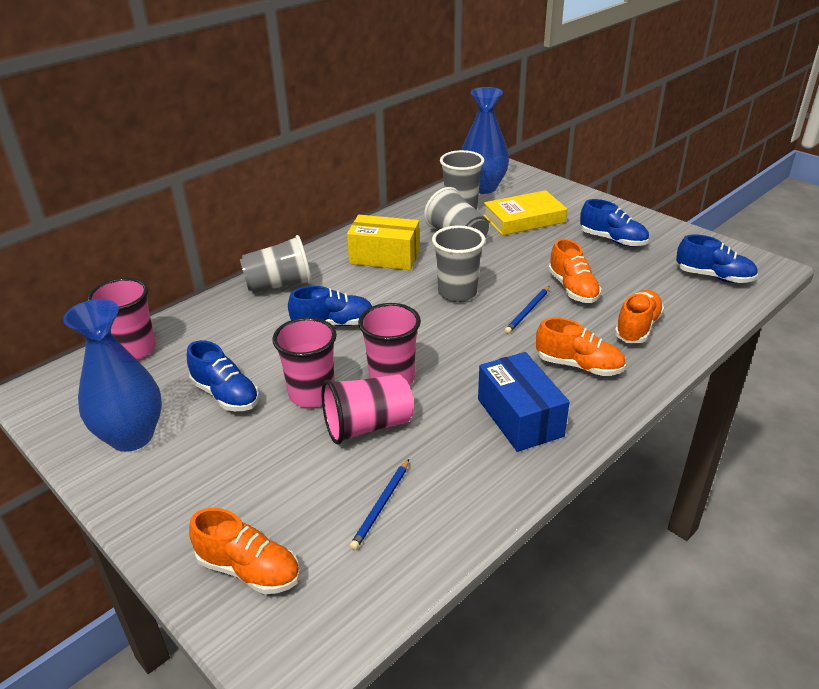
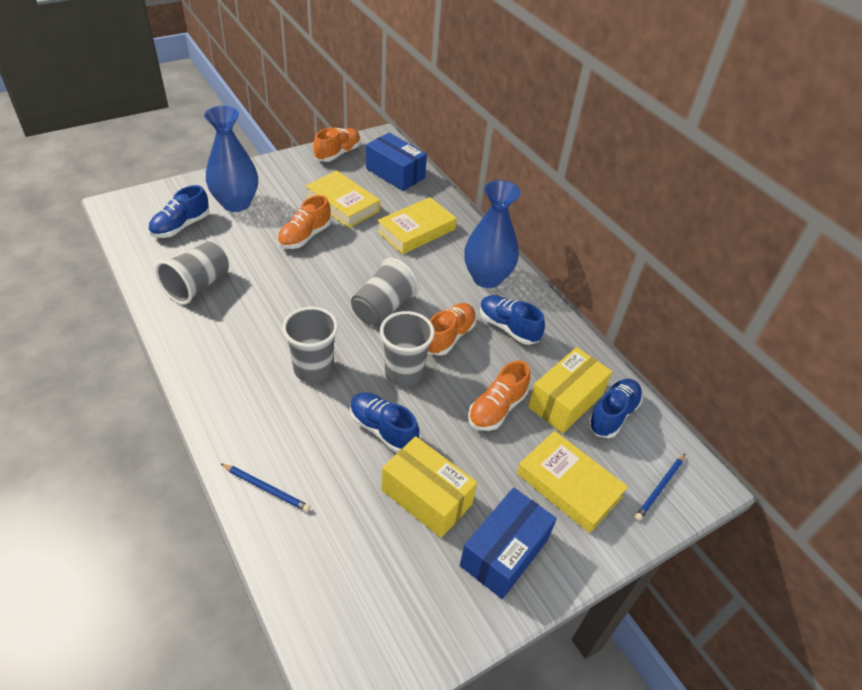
blue box: 1 -> 2
pink cup: 4 -> 0
yellow book: 1 -> 3
yellow box: 1 -> 2

